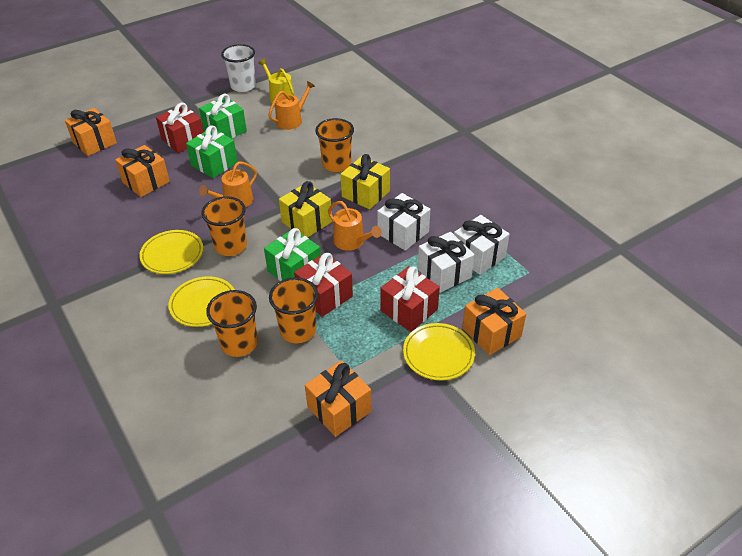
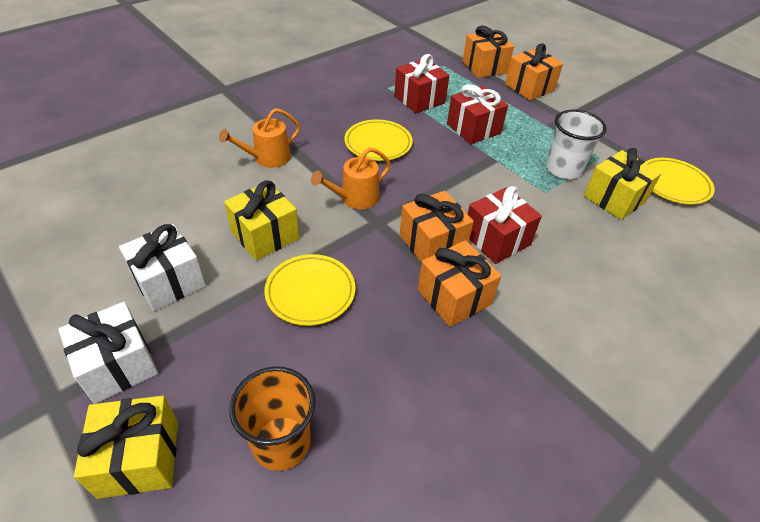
green gift: 3 -> 0
orange cup: 4 -> 1
orange watering can: 3 -> 2
white gift: 3 -> 2
yellow gift: 2 -> 3
yellow watering can: 1 -> 0

